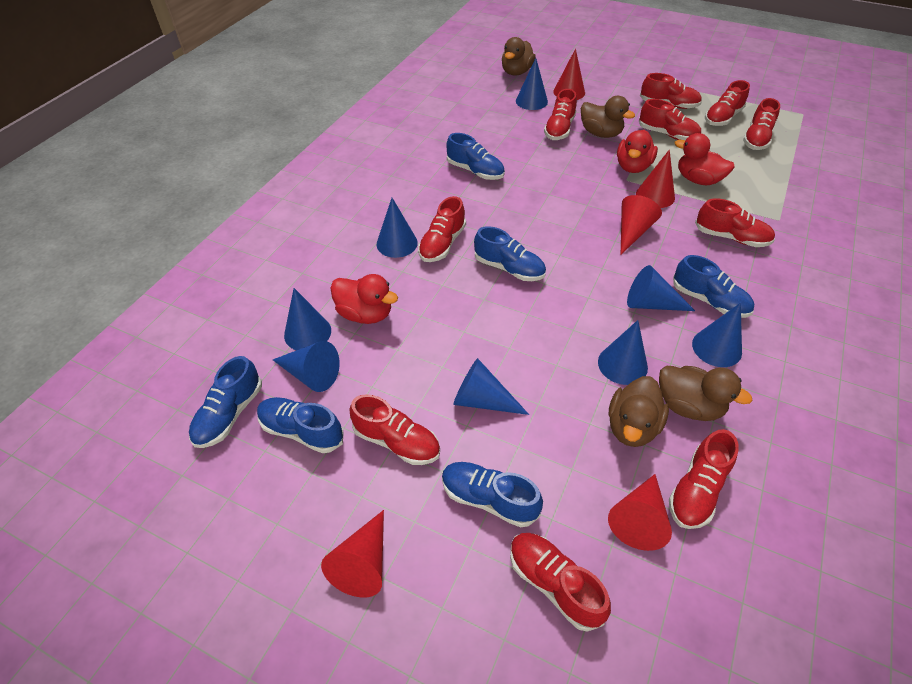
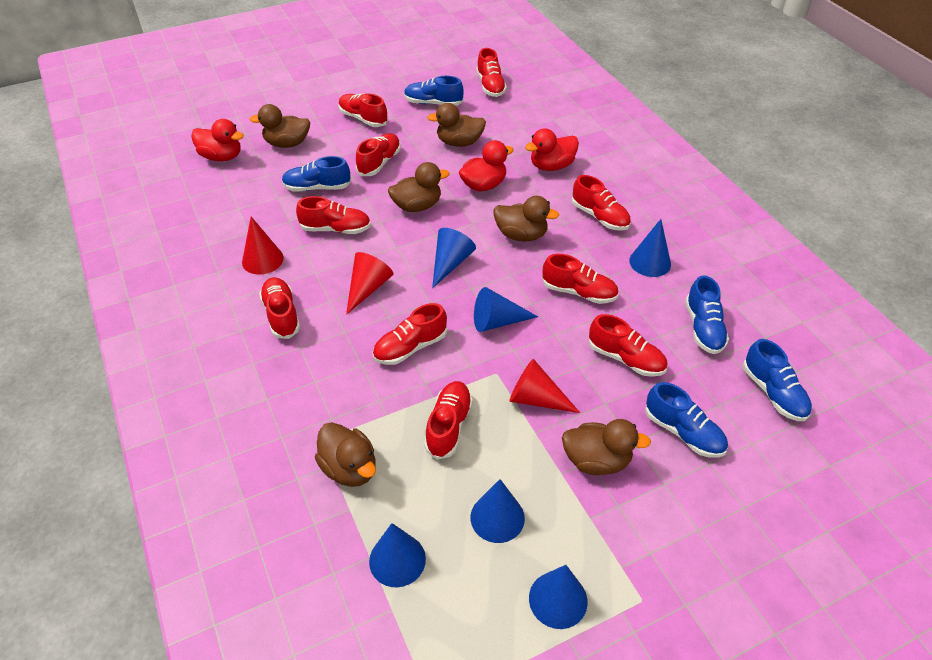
blue cone: 8 -> 6
blue shoe: 6 -> 5
brown duck: 4 -> 6
red cone: 5 -> 3

